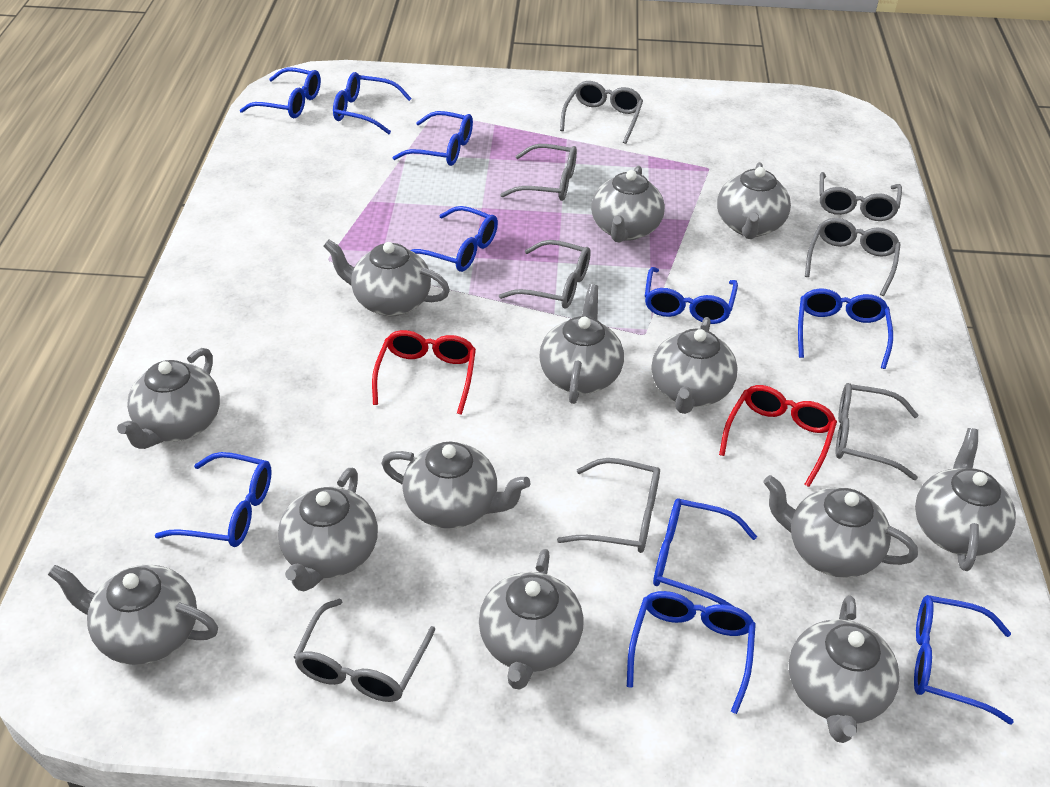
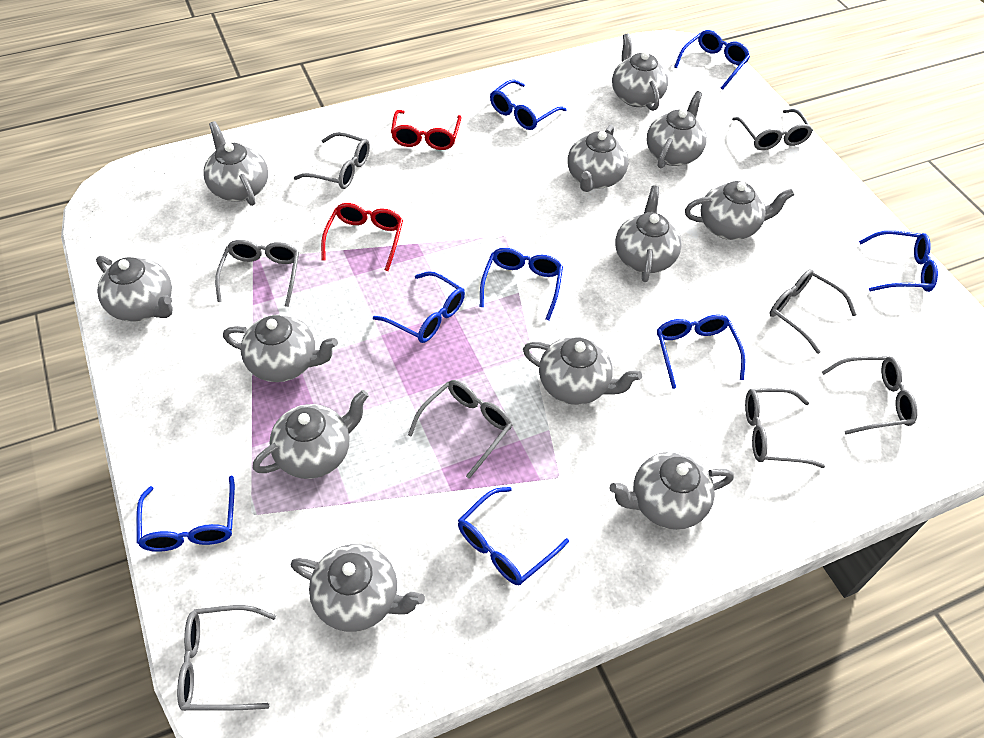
blue glasses: 10 -> 8
grey teapot: 13 -> 12

